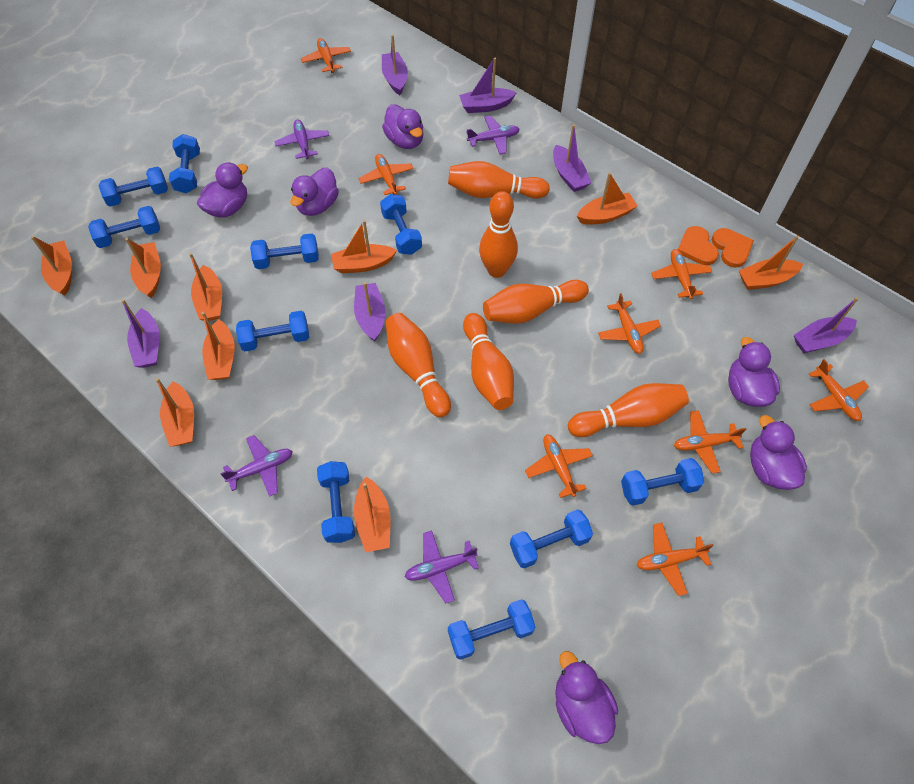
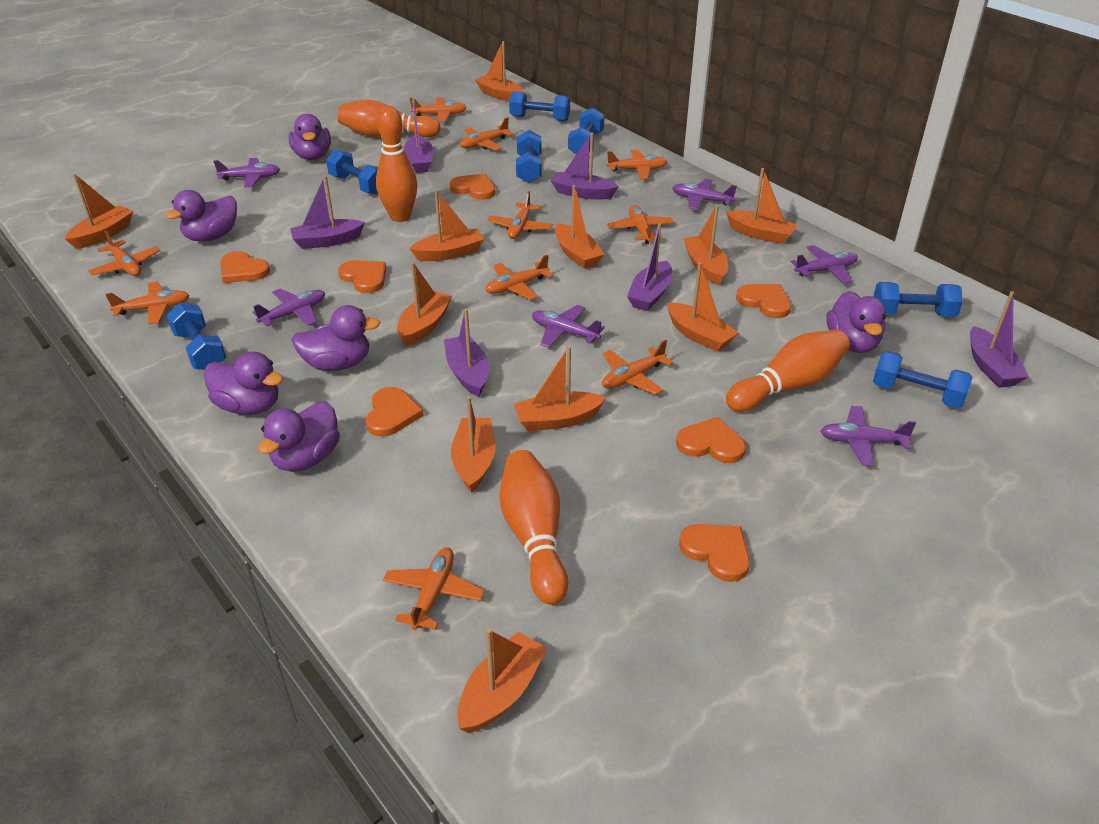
blue dumbbell: 10 -> 7
orange boat: 9 -> 11
orange bowling pin: 6 -> 4
orange heart: 2 -> 7
orange plane: 8 -> 10
purple plane: 4 -> 6

